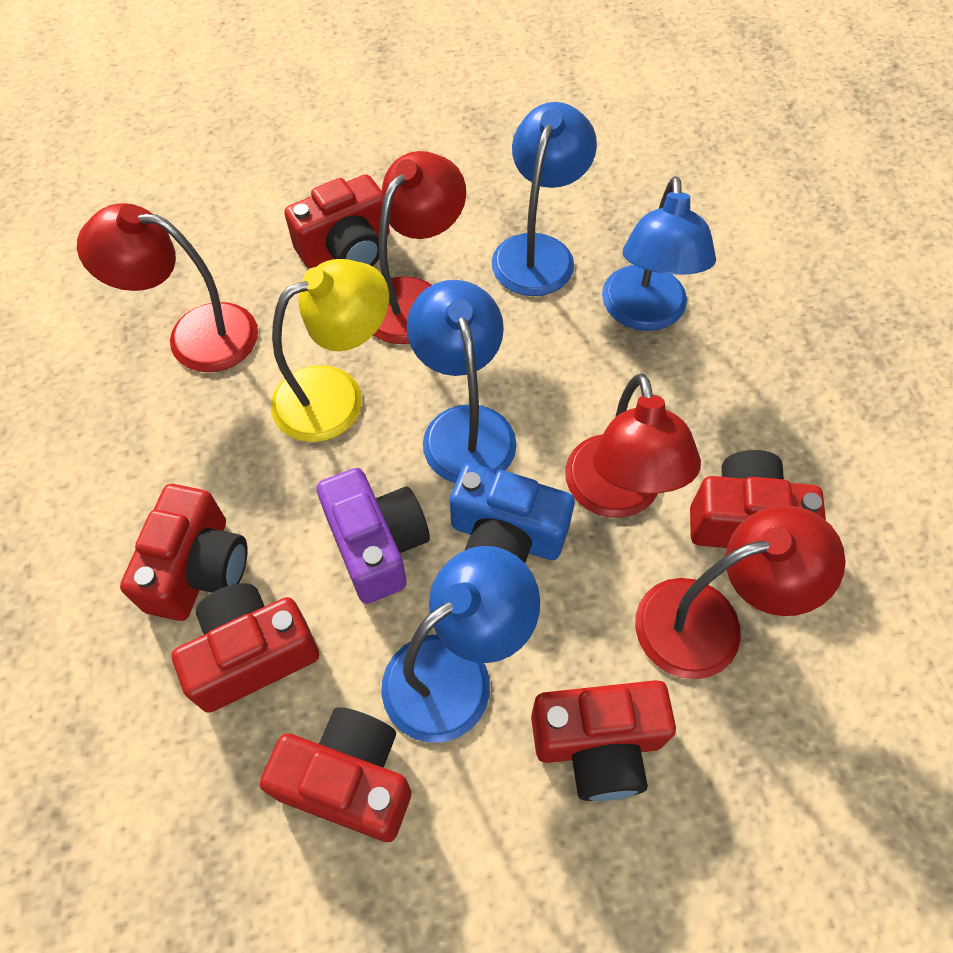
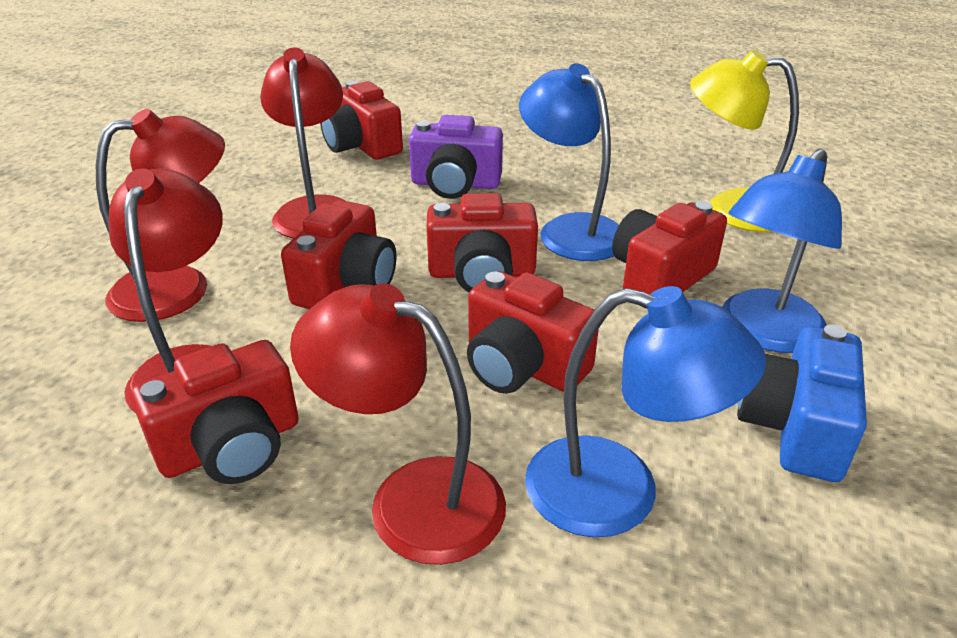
blue lamp: 4 -> 3

